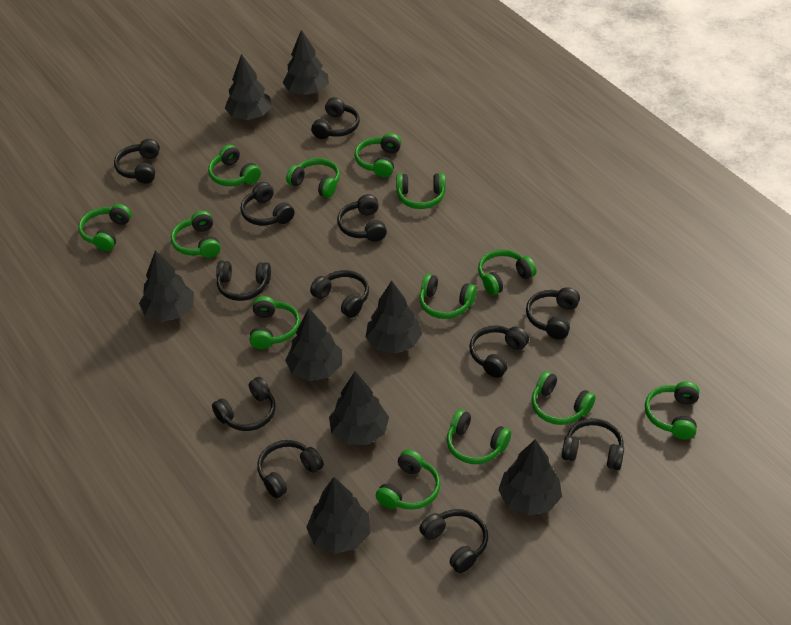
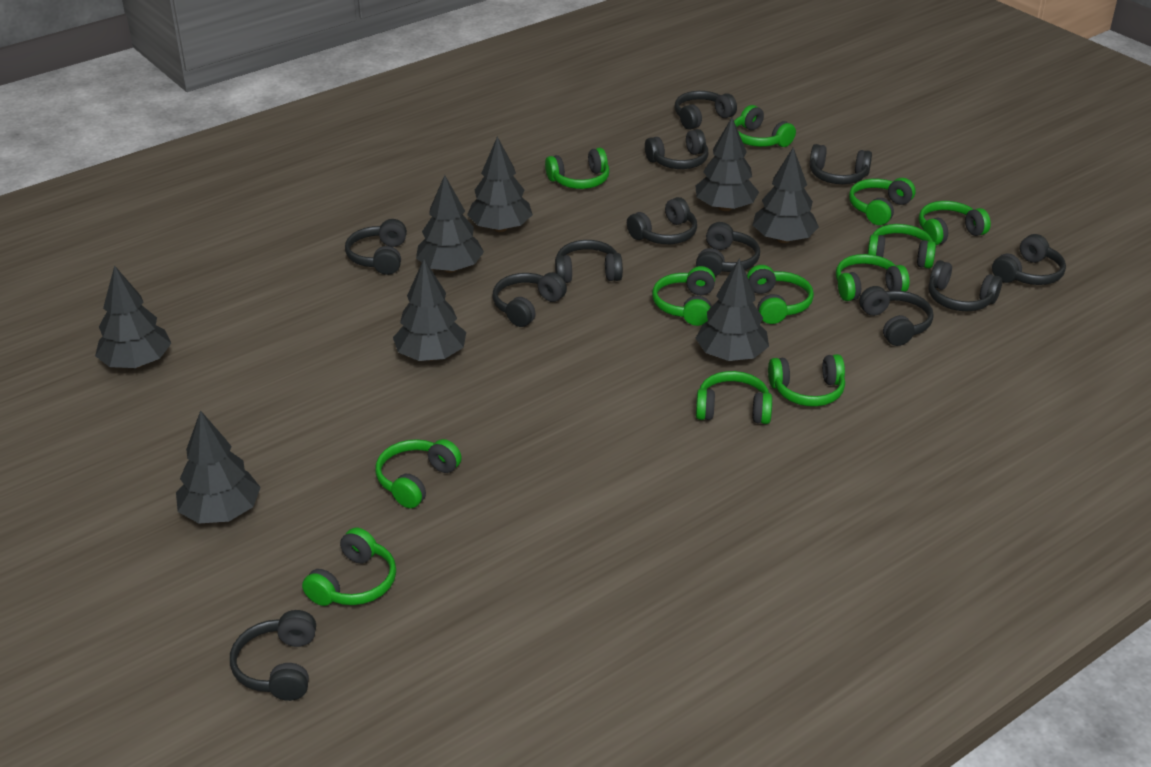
green headphones: 13 -> 12

